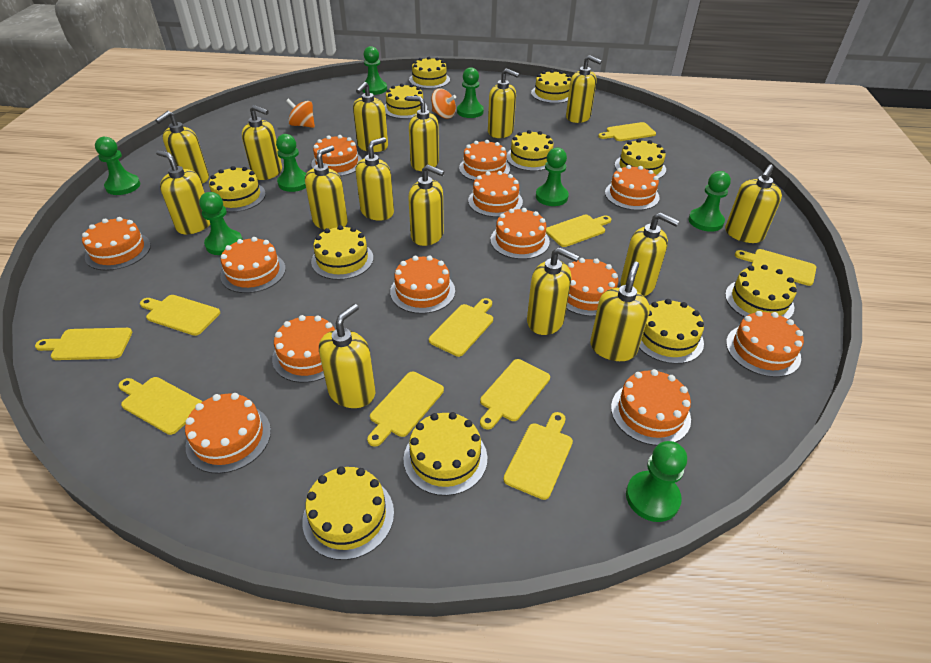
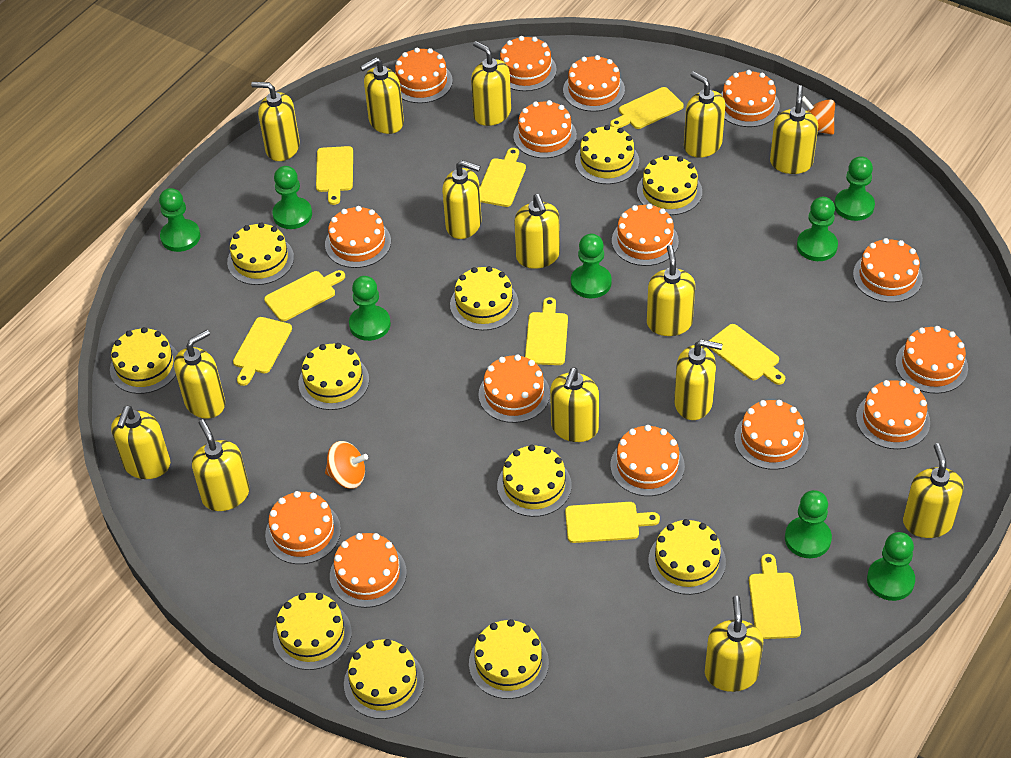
orange cake: 13 -> 15
yellow cutting board: 10 -> 9

